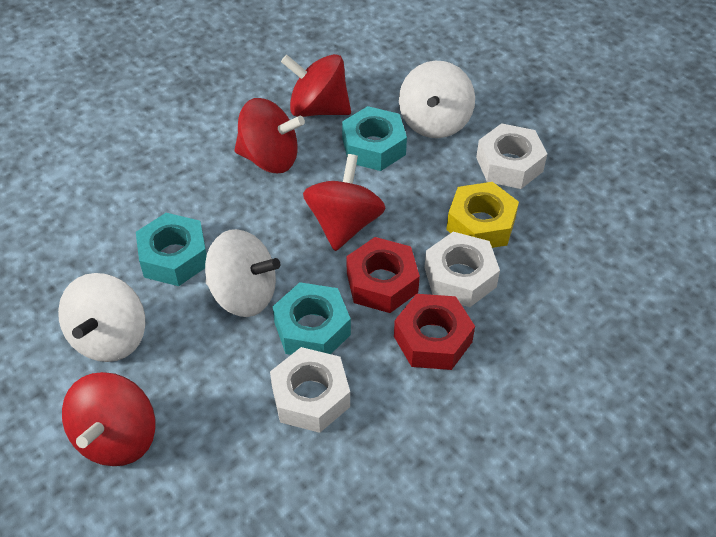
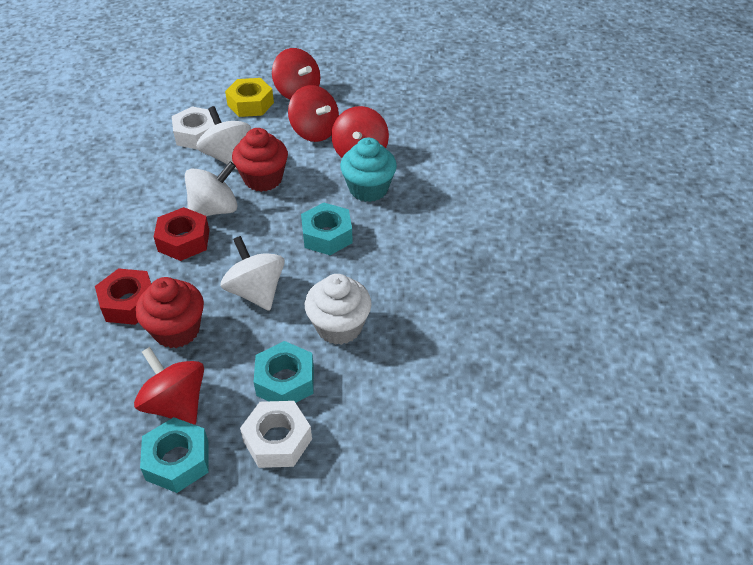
red cupcake: 0 -> 2
turquoise cupcake: 0 -> 1
white cupcake: 0 -> 1
white nut: 3 -> 2

